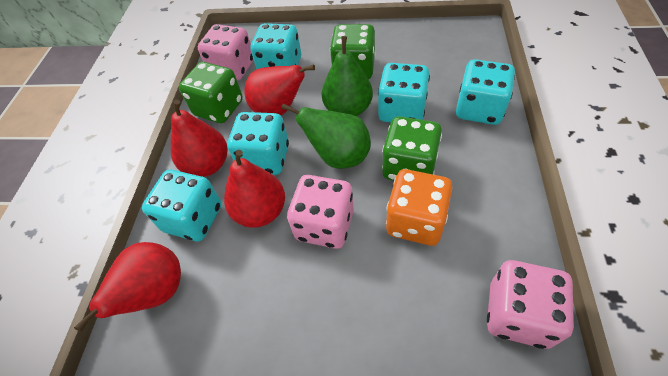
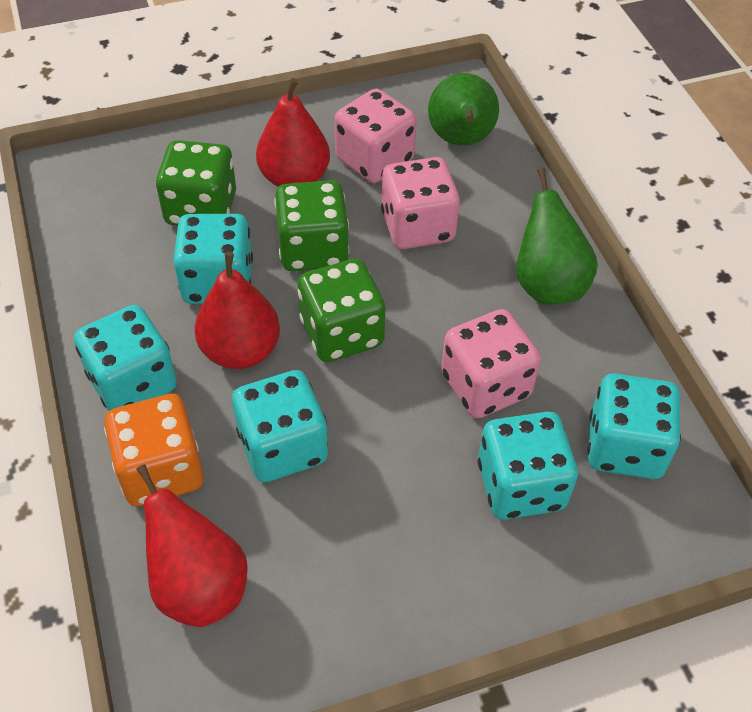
red pear: 4 -> 3

